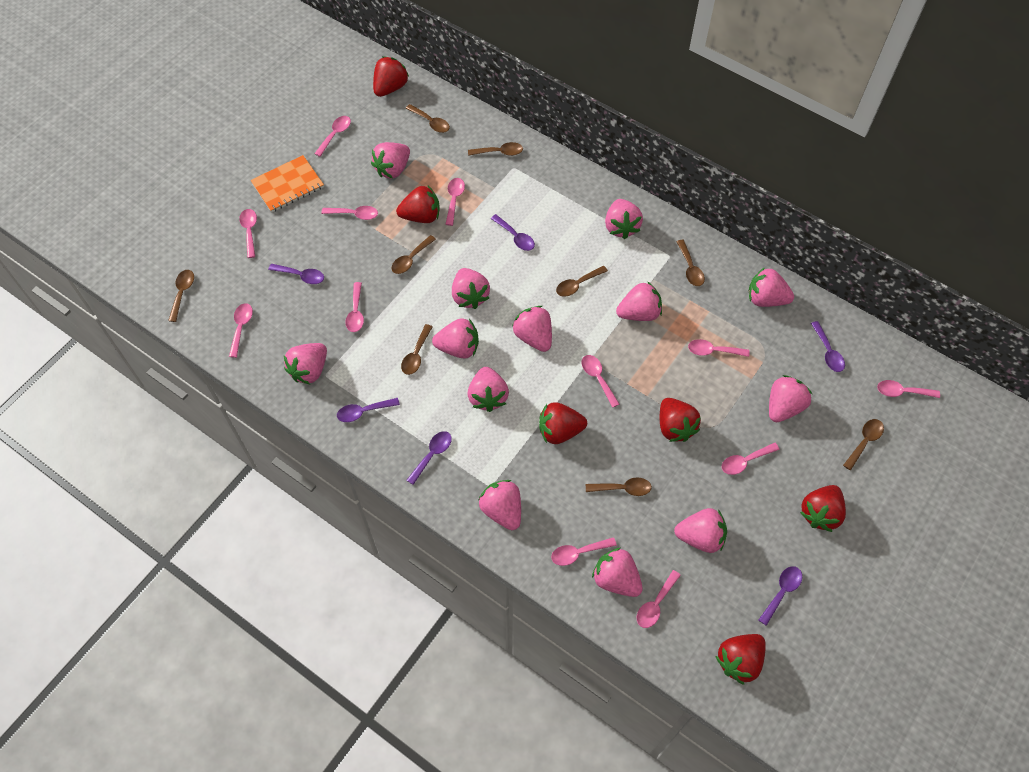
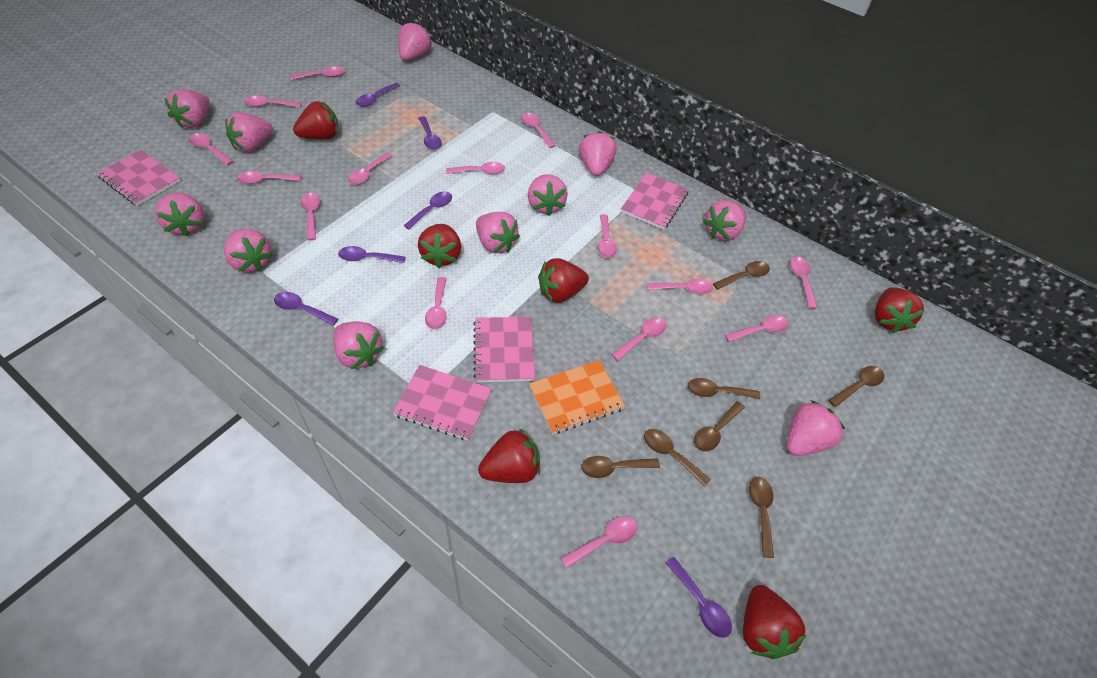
brown spoon: 9 -> 7
pink notebook: 0 -> 4
pink spoon: 12 -> 15
pink strawberry: 13 -> 11

